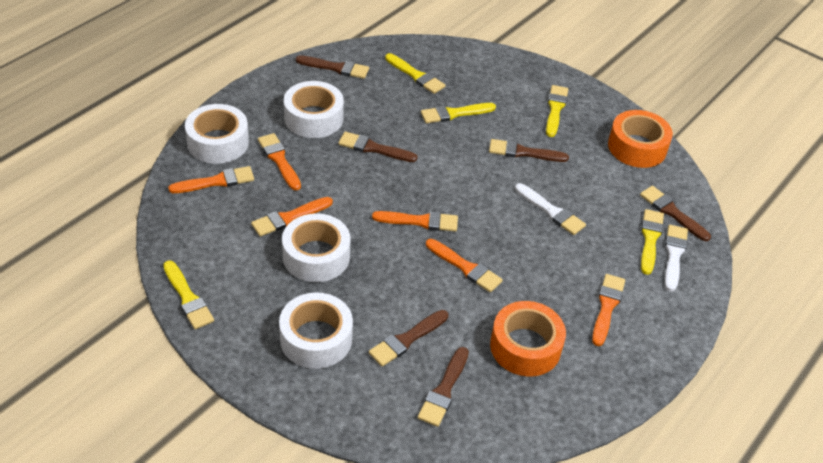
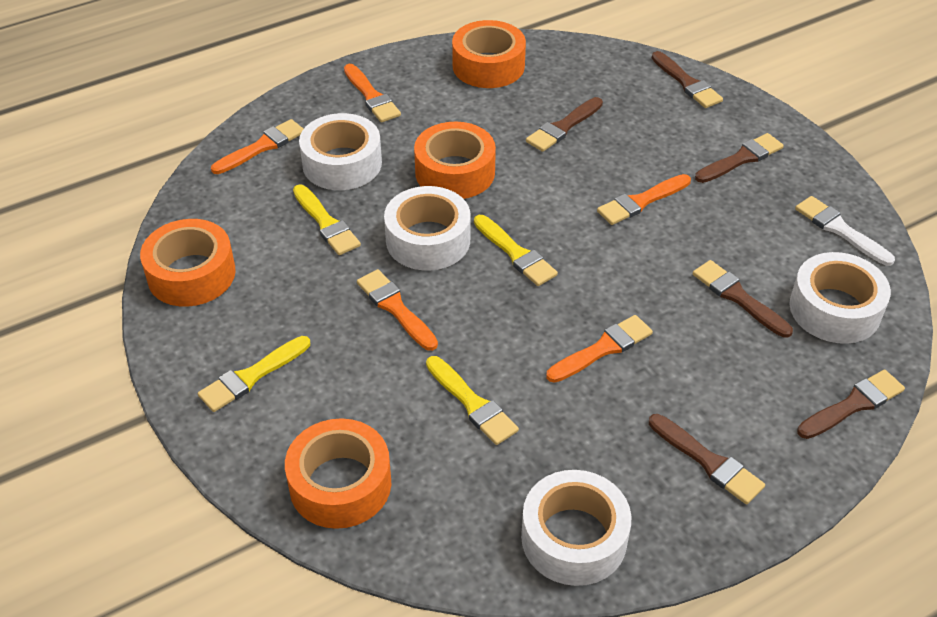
orange brush: 6 -> 5
orange tape: 2 -> 4
white brush: 2 -> 1
yellow brush: 5 -> 4

